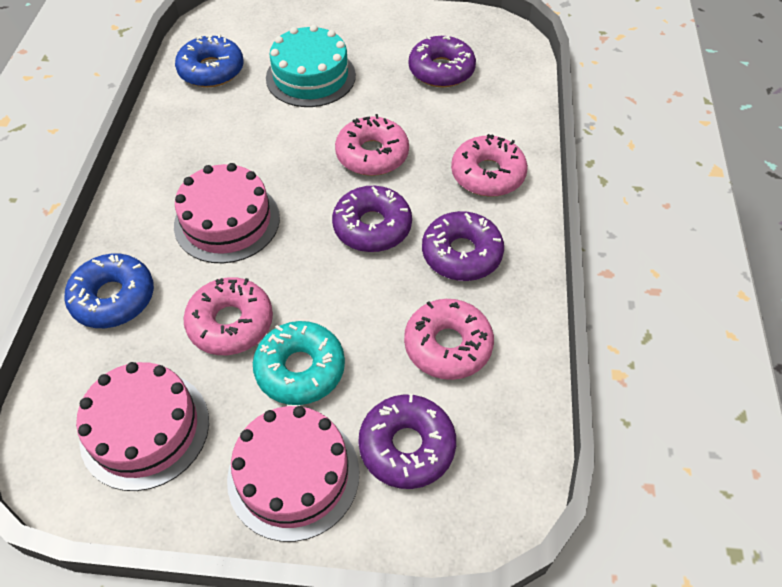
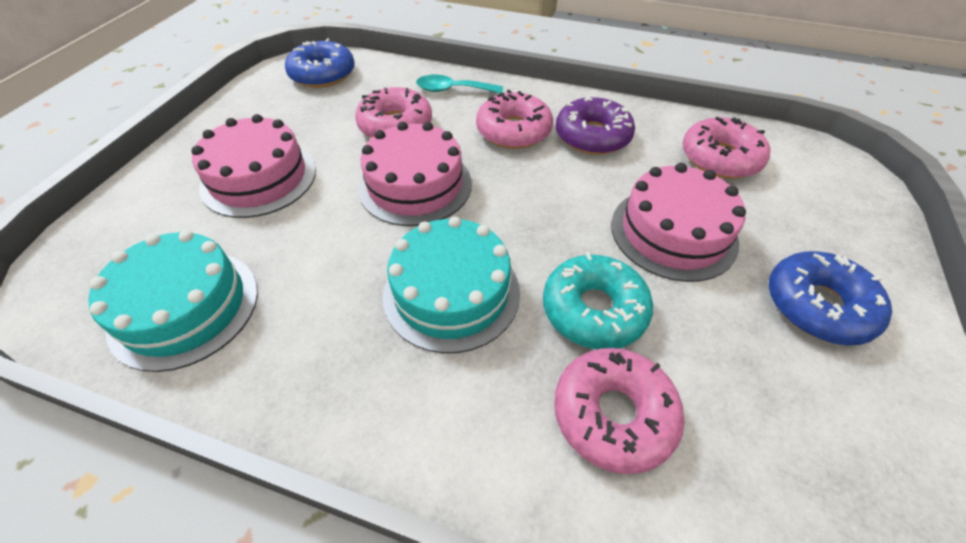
purple donut: 4 -> 1
turquoise cake: 1 -> 2
turquoise spoon: 0 -> 1

